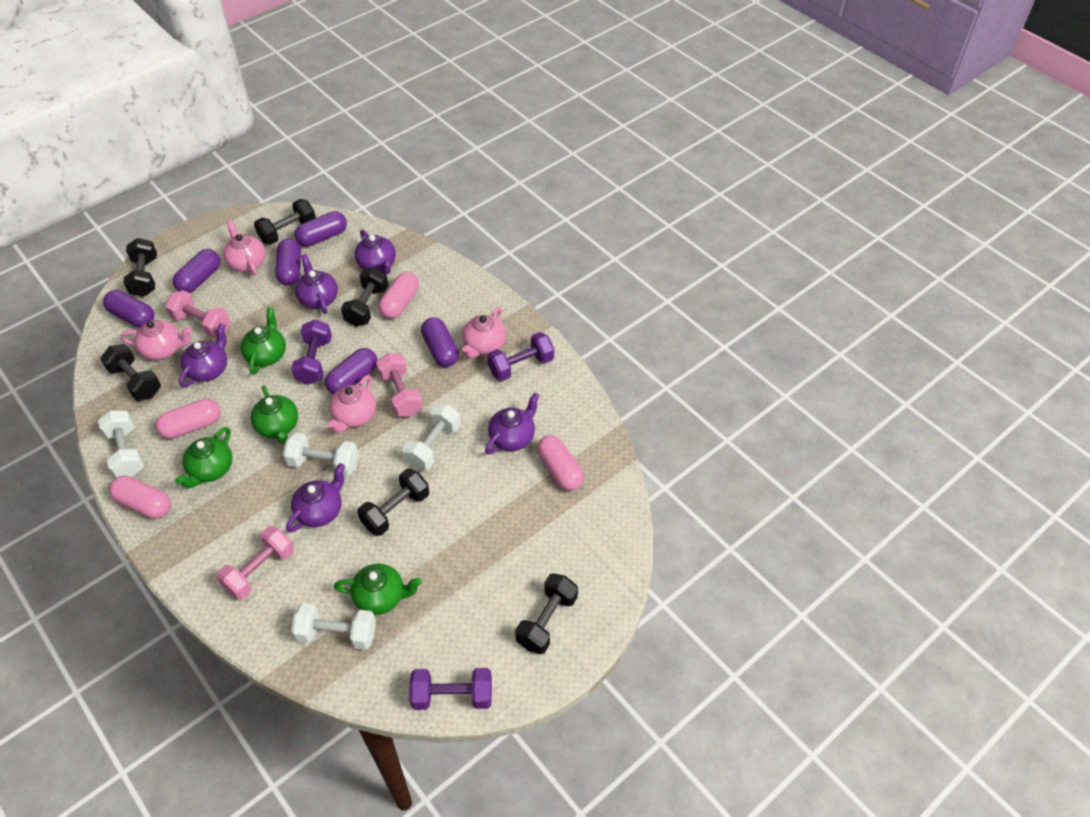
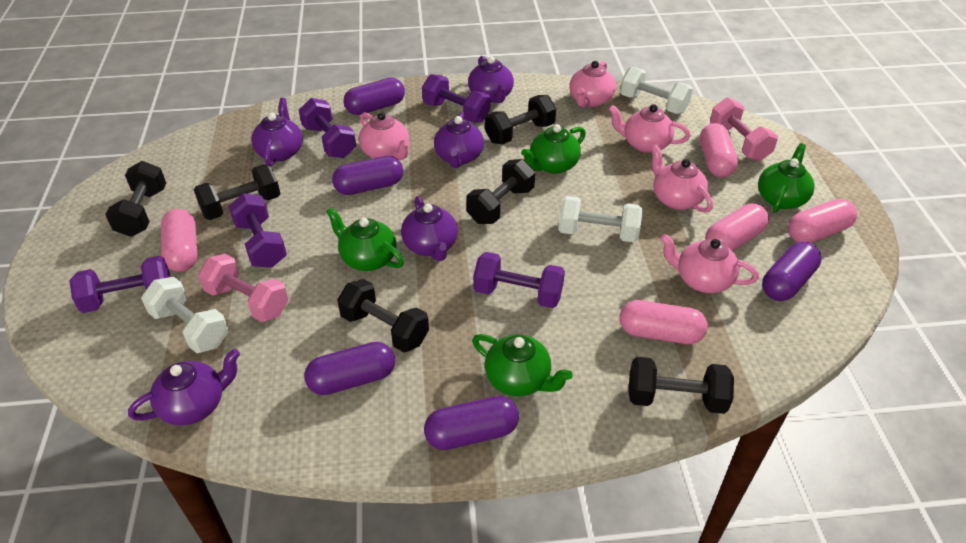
pink capsule: 4 -> 5
pink dumbbell: 3 -> 2
pink teapot: 4 -> 5
purple capsule: 6 -> 5
purple dumbbell: 3 -> 5
white dumbbell: 4 -> 3

